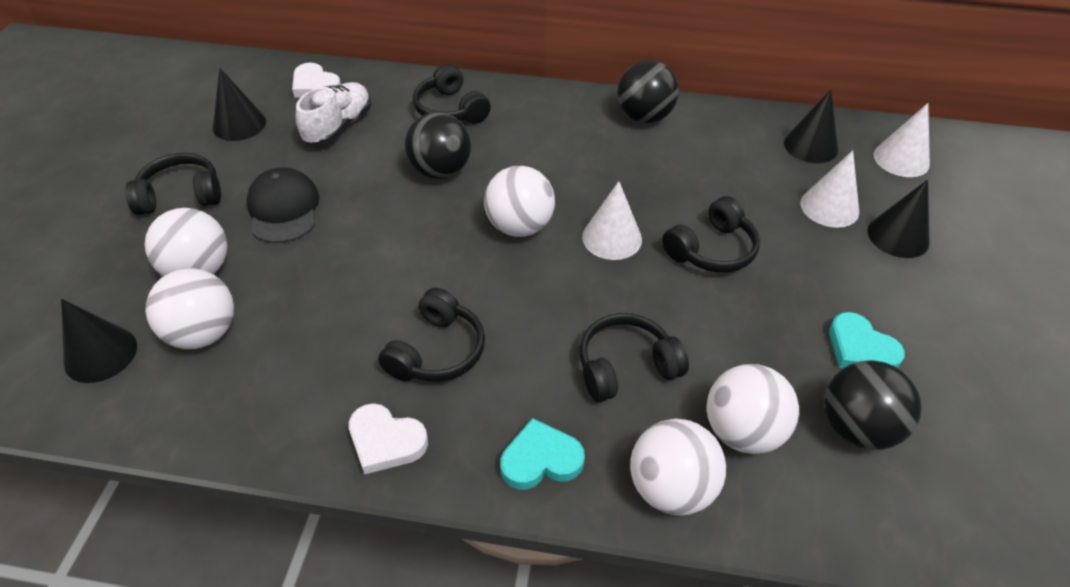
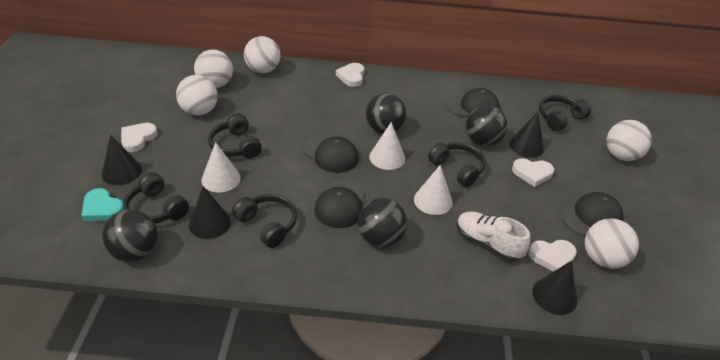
black ball: 3 -> 4
black cap: 1 -> 4
turquoise heart: 2 -> 1
white heart: 2 -> 4

